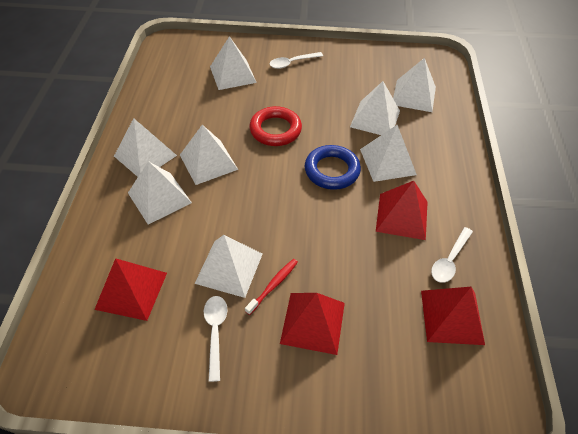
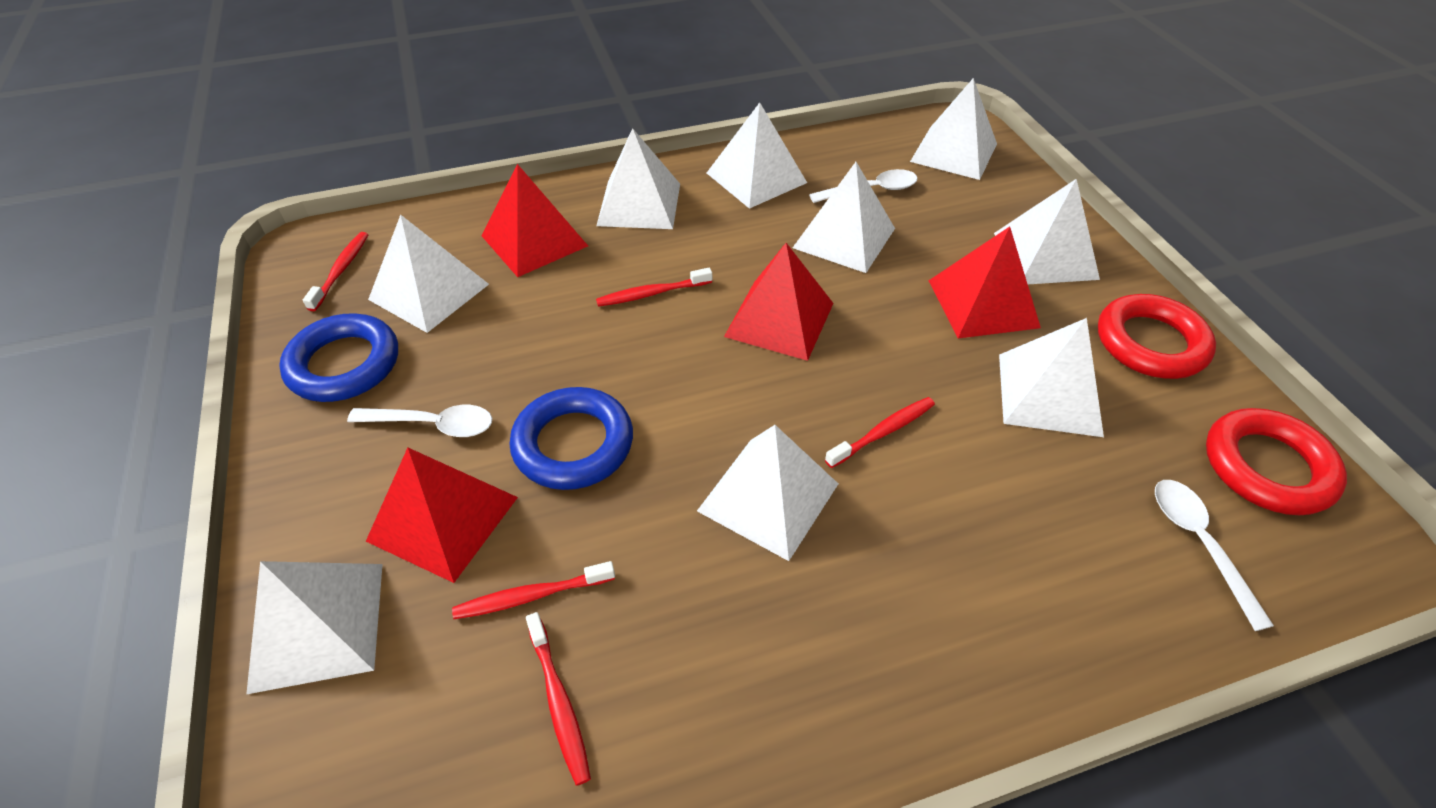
blue ring: 1 -> 2
red ring: 1 -> 2
red toothbrush: 1 -> 5
white pyramid: 8 -> 9

